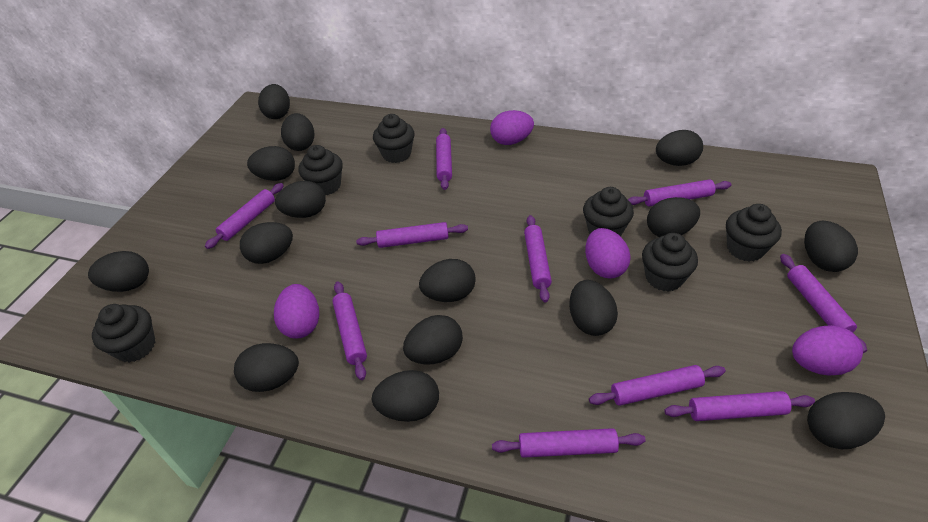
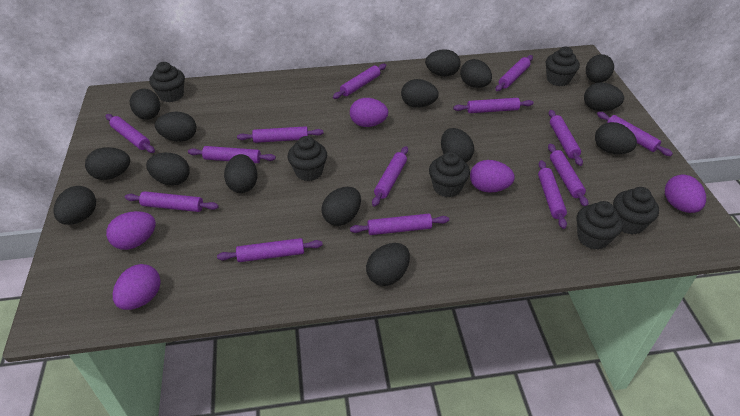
purple egg: 4 -> 5
purple rolling pin: 10 -> 14

